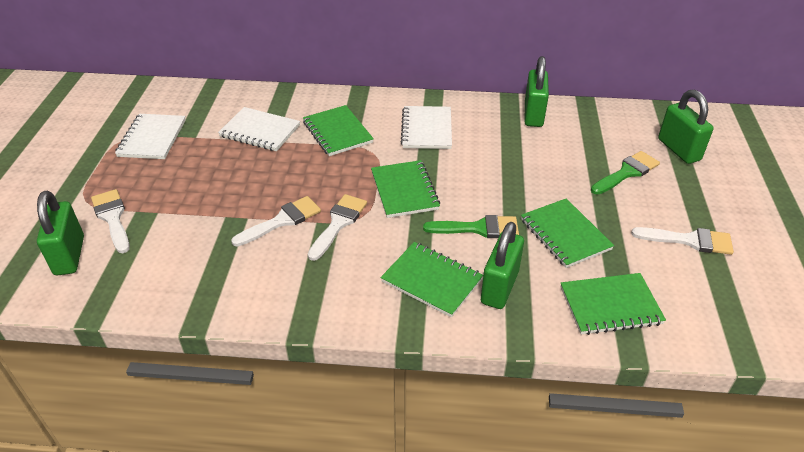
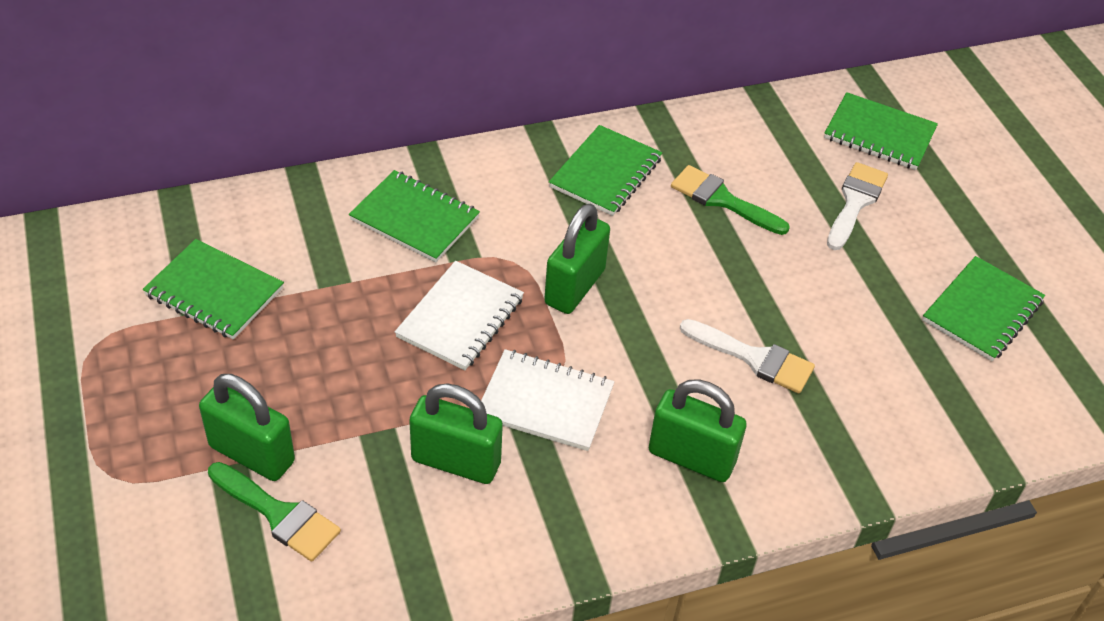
white brush: 4 -> 2
white notebook: 3 -> 2

